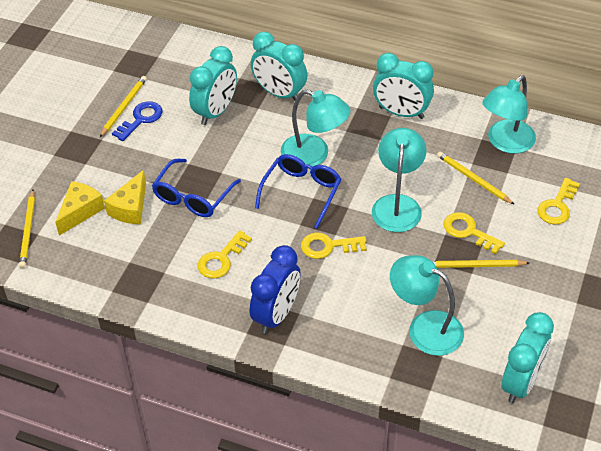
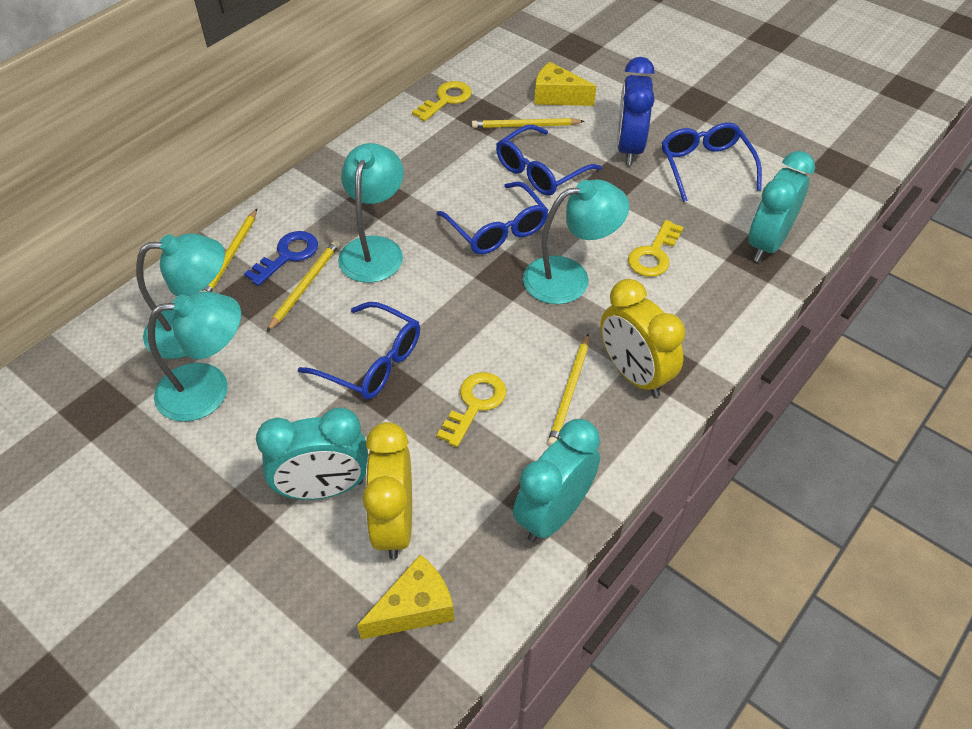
blue glasses: 2 -> 4
turquoise clock: 4 -> 3
yellow clock: 0 -> 2
yellow key: 4 -> 3

